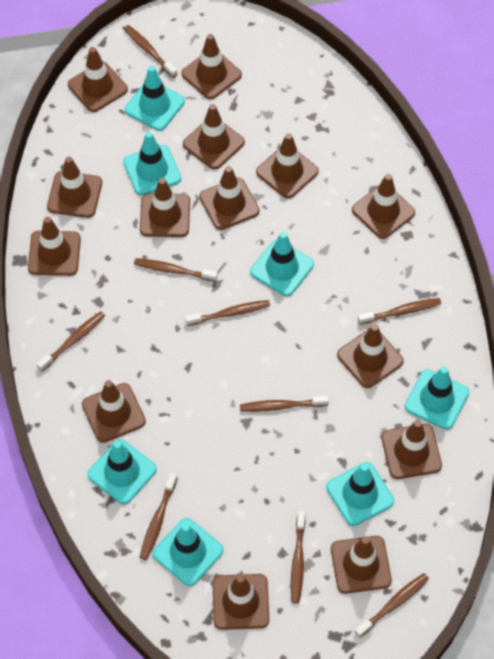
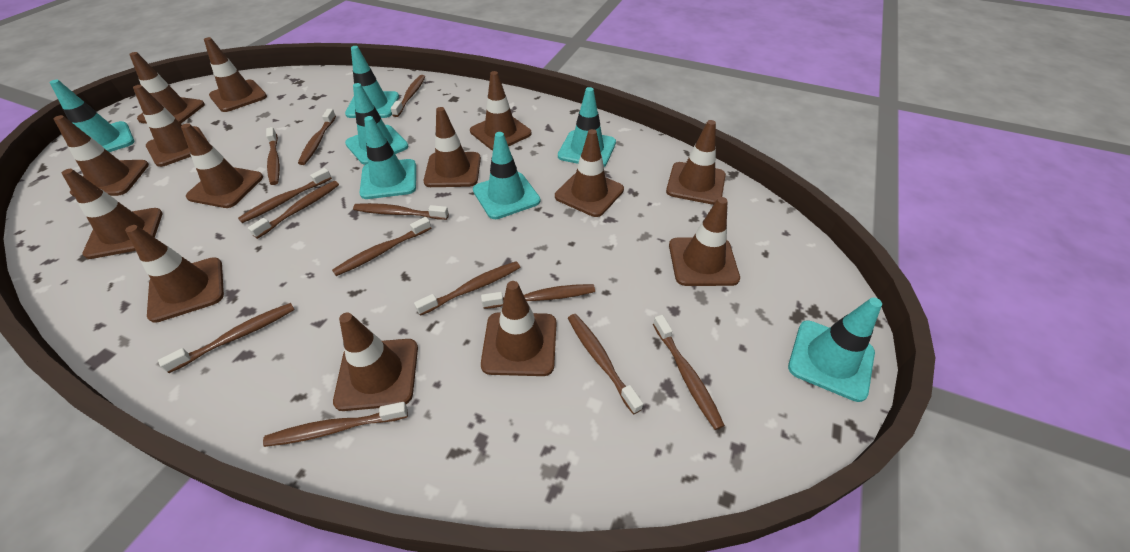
brown toothbrush: 9 -> 13

